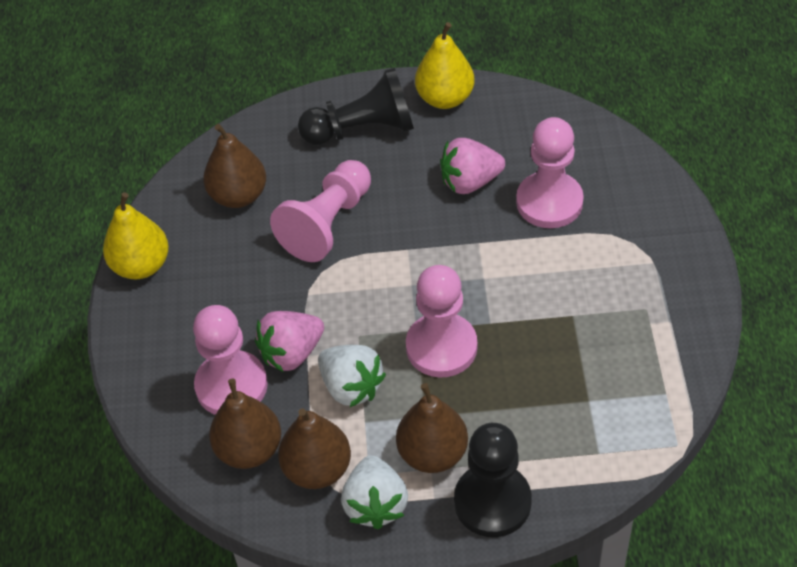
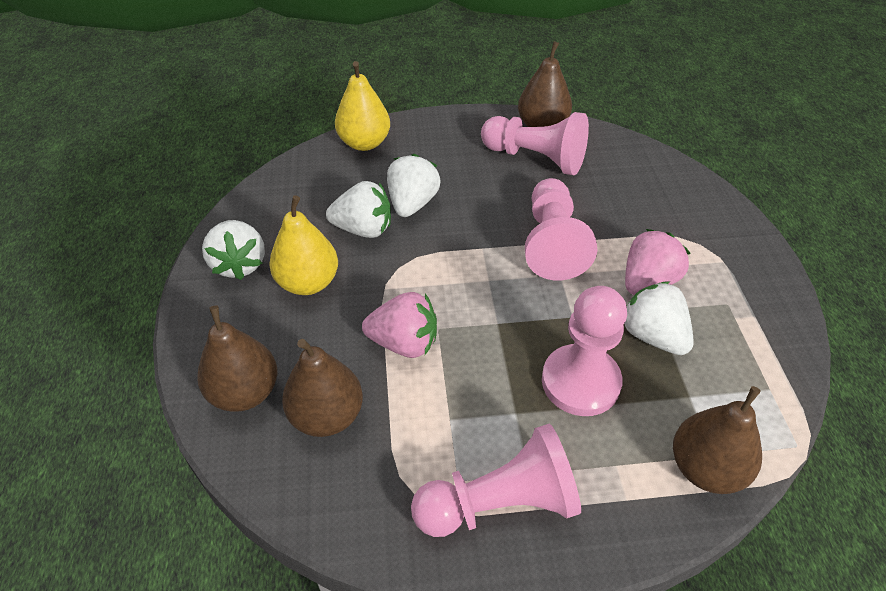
black pawn: 2 -> 0
white strawberry: 2 -> 4

